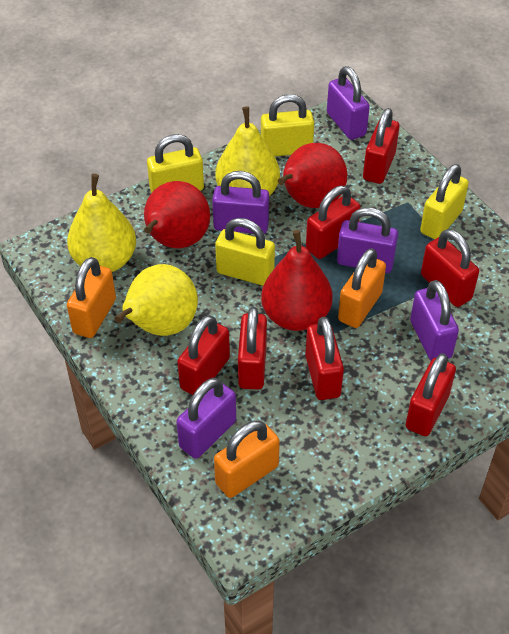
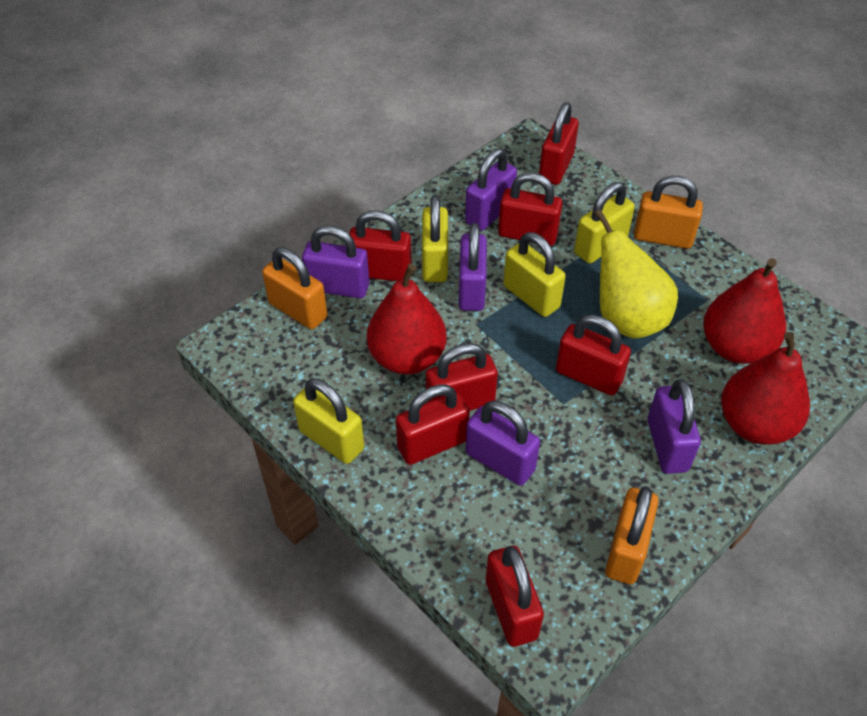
yellow pear: 3 -> 1

